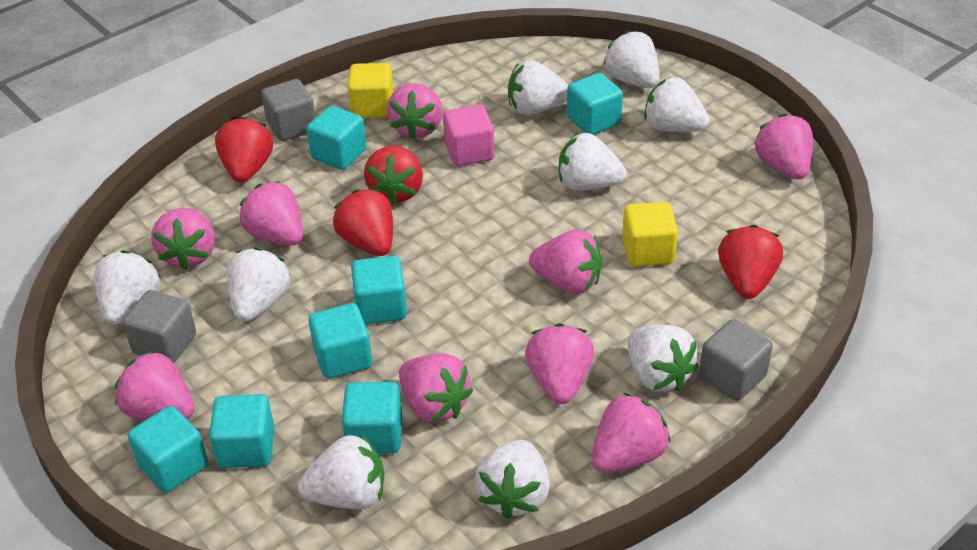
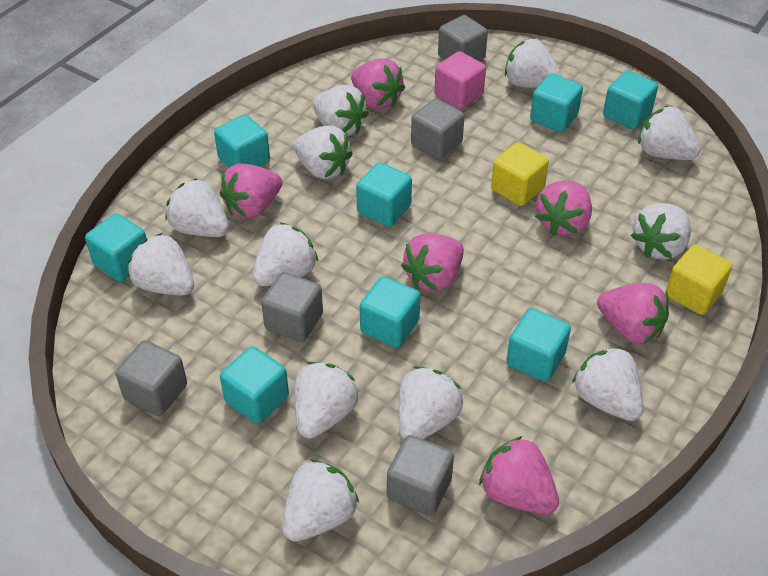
grey cube: 3 -> 5
pink strawberry: 9 -> 6
red strawberry: 4 -> 0
turquoise cube: 7 -> 8
white strawberry: 9 -> 12

